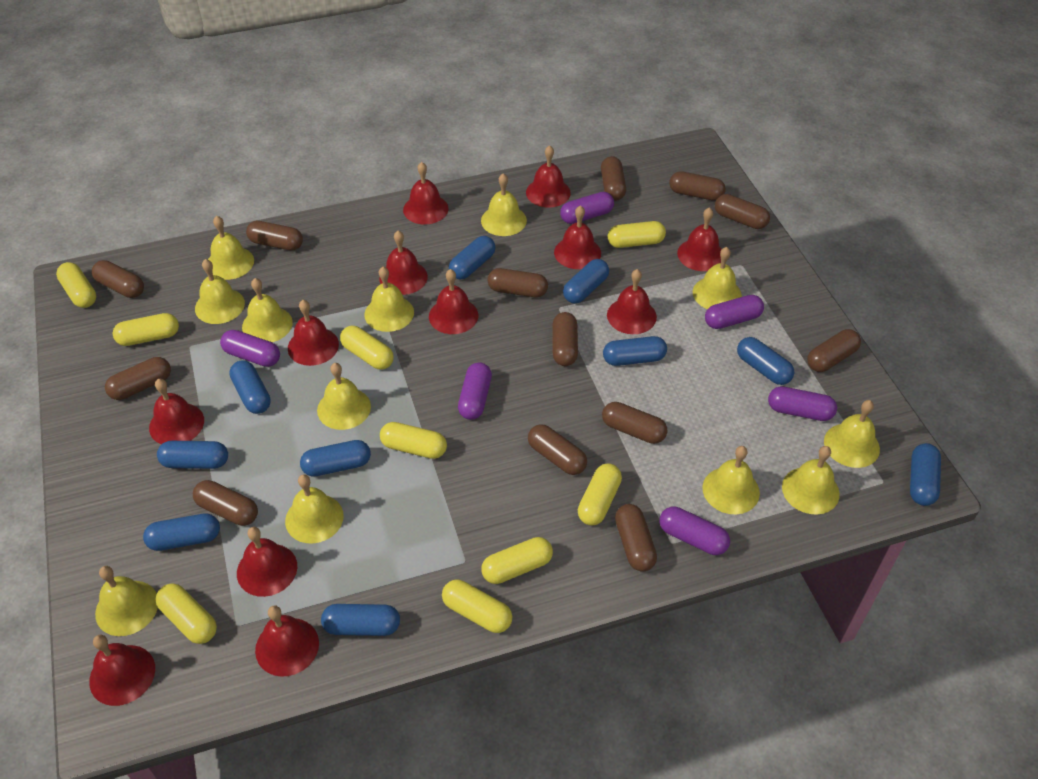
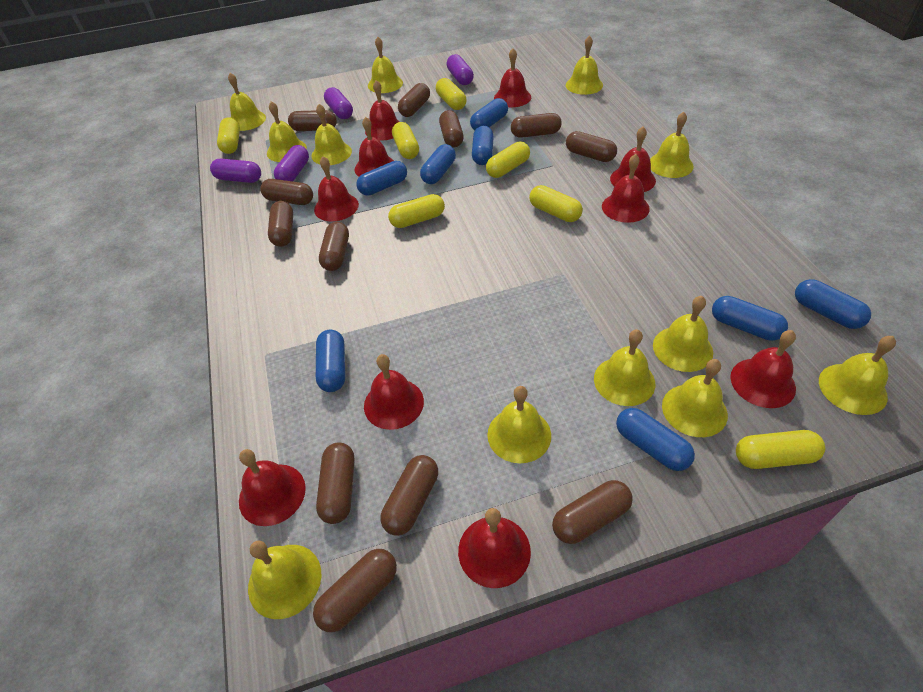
blue capsule: 10 -> 8
brown capsule: 13 -> 12
purple capsule: 6 -> 4
red bell: 12 -> 10
yellow capsule: 9 -> 7

